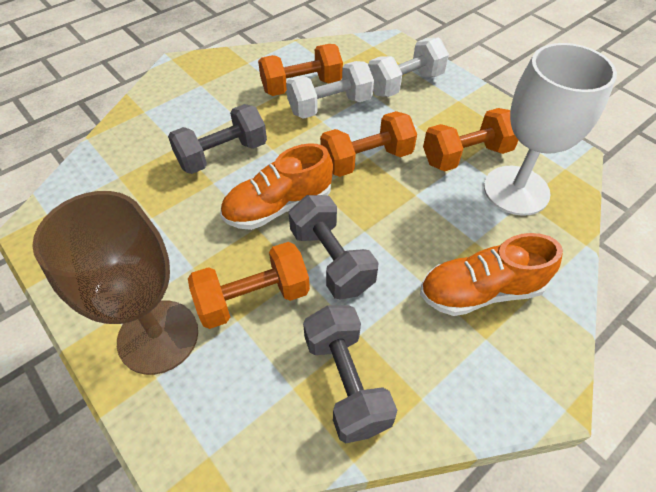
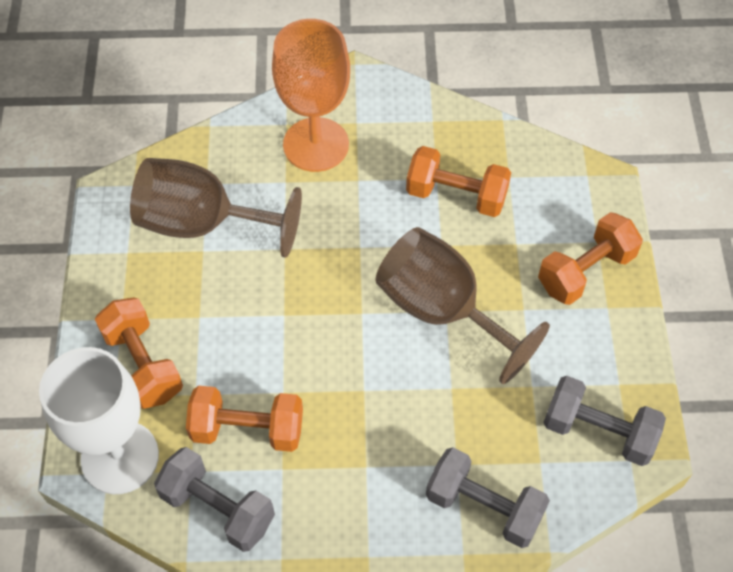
brown goblet: 1 -> 2
orange goblet: 0 -> 1
orange shoe: 2 -> 0
white dumbbell: 2 -> 0

